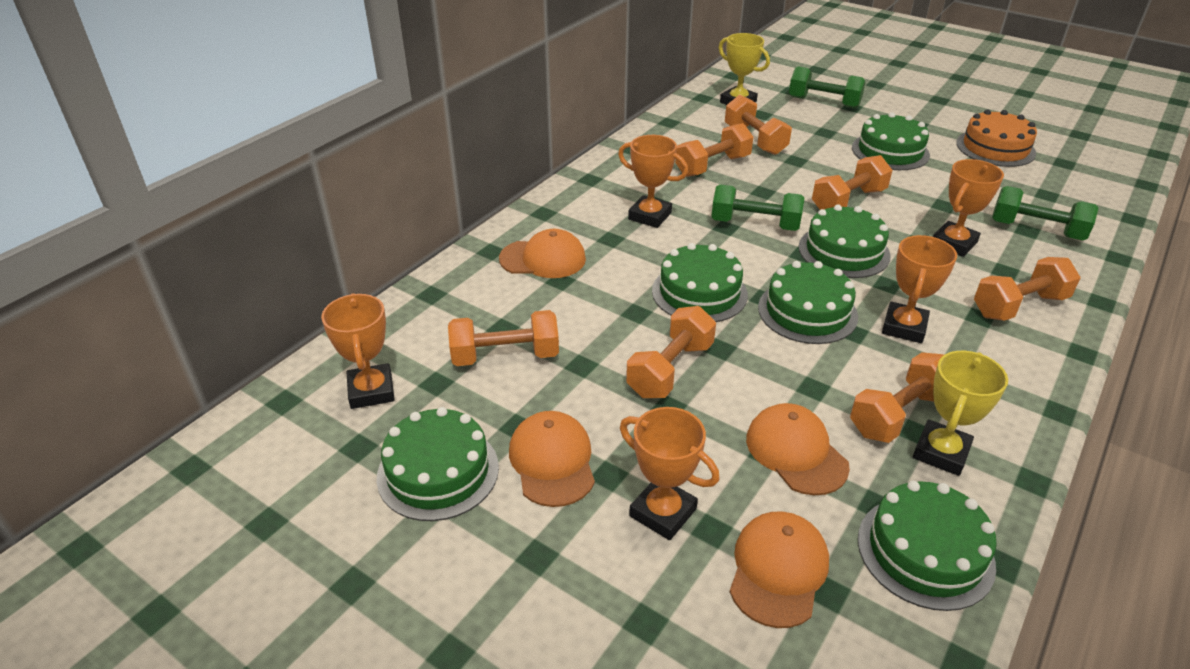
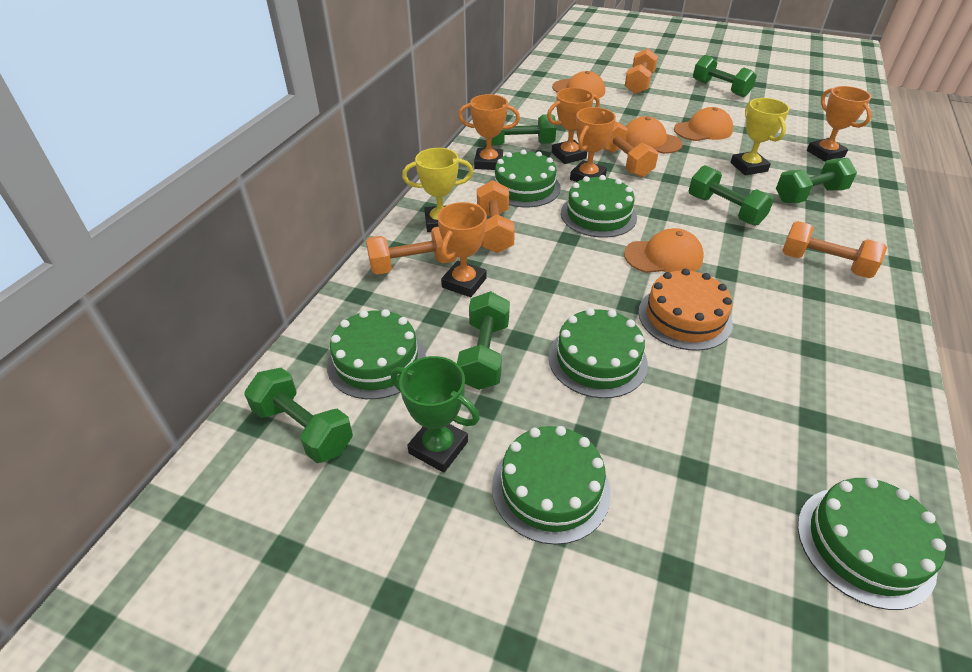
green dumbbell: 3 -> 6
green trophy: 0 -> 1
orange dumbbell: 7 -> 5

